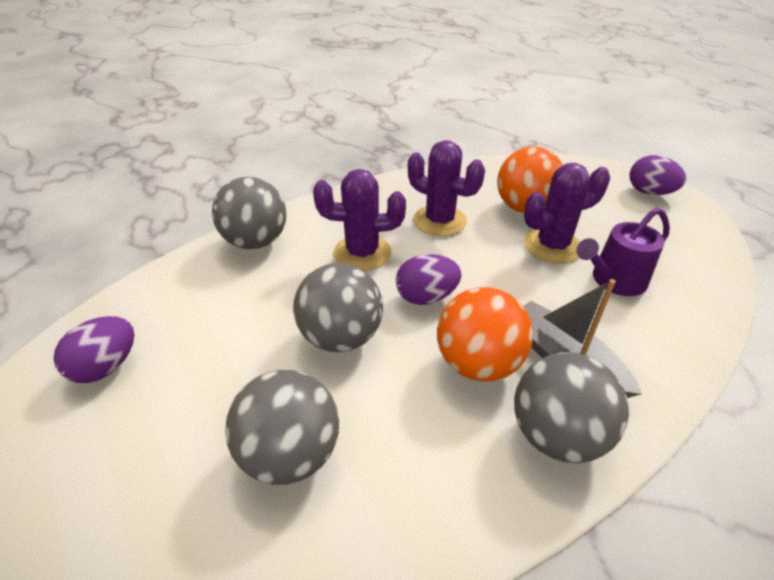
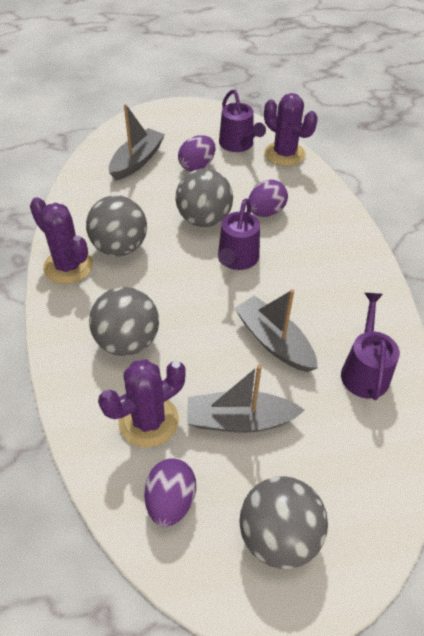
grey boat: 1 -> 3
orange ball: 2 -> 0
purple watering can: 1 -> 3

